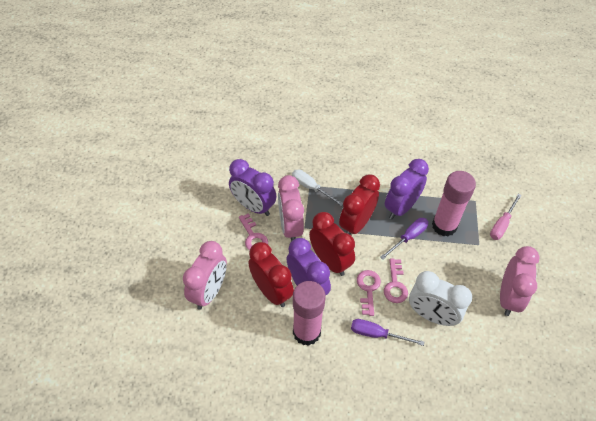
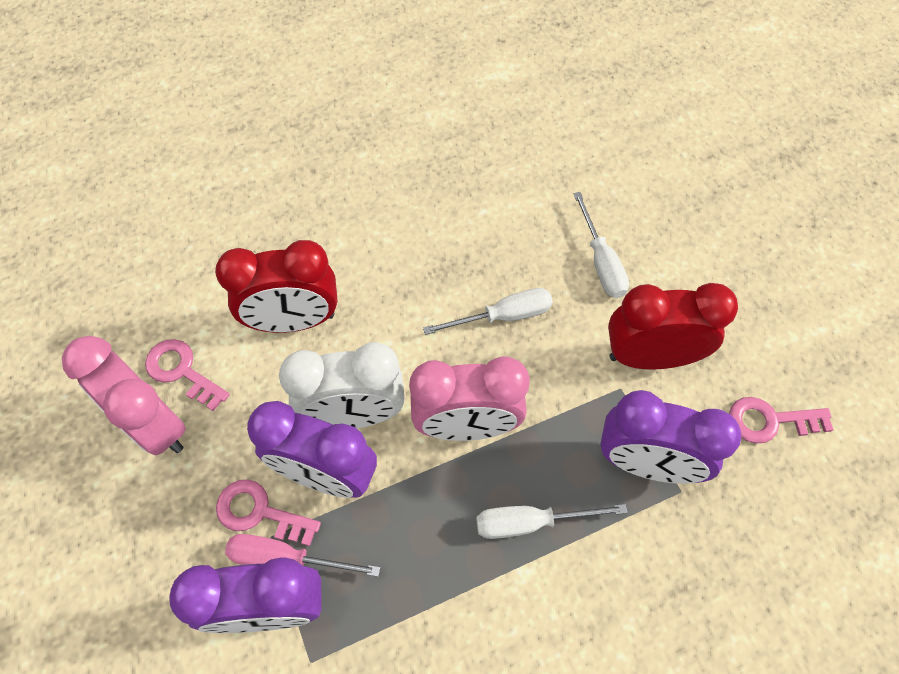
pink clock: 3 -> 2
pink glue stick: 2 -> 0
purple screwdriver: 2 -> 0
red clock: 3 -> 2
white screwdriver: 1 -> 3

